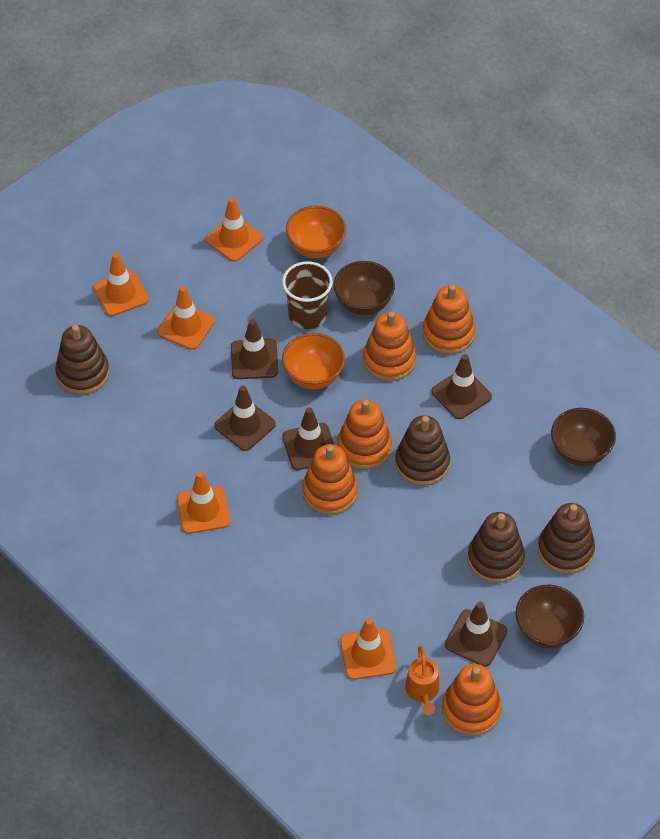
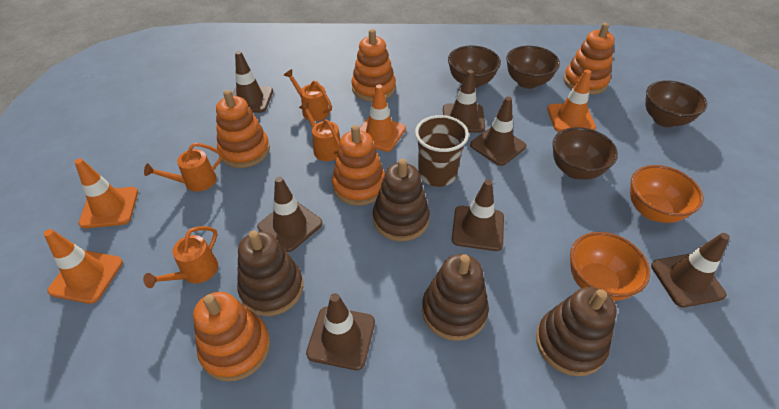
brown bowl: 3 -> 4
brown traffic cone: 5 -> 7
orange traffic cone: 5 -> 4
orange watering can: 1 -> 4

